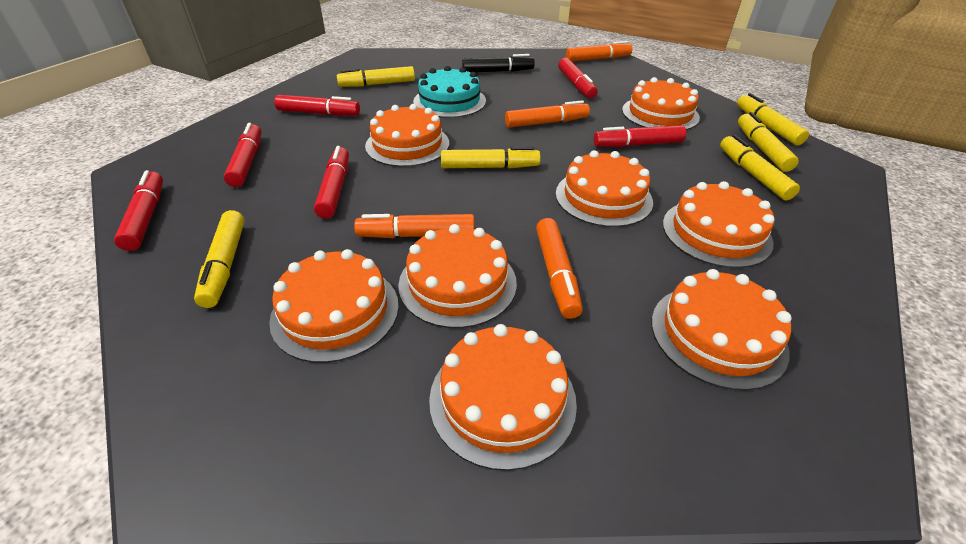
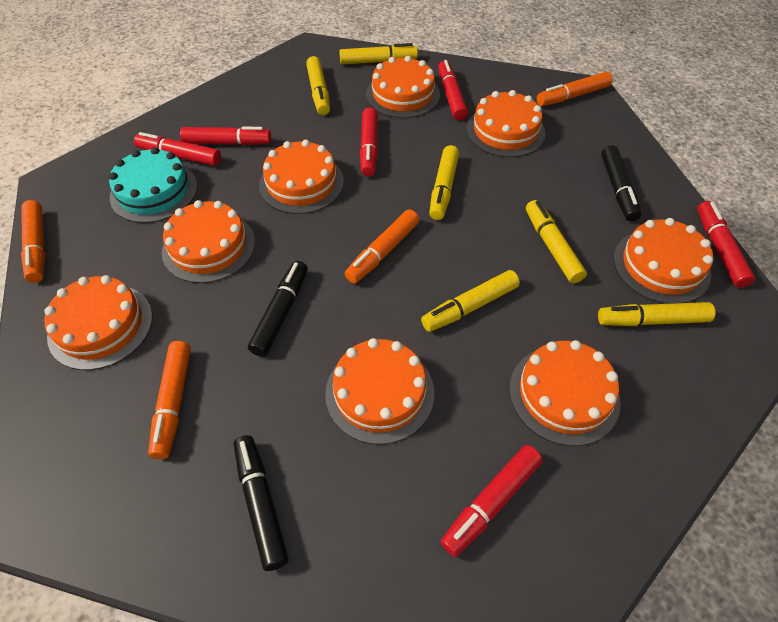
black marker: 1 -> 3

